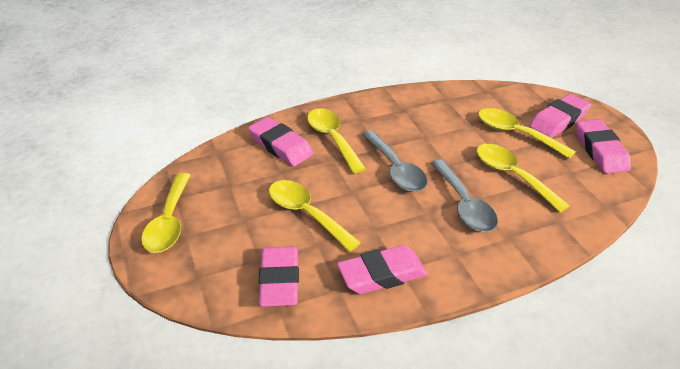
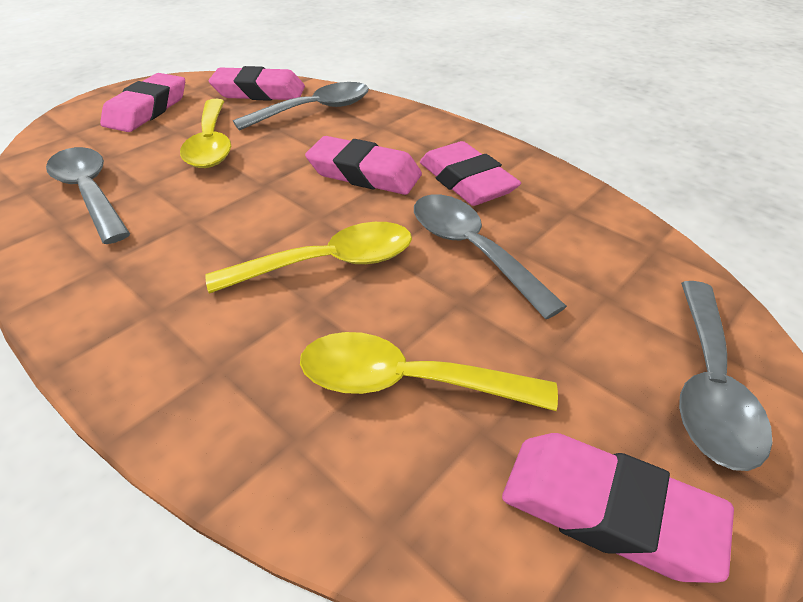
grey spoon: 2 -> 4
yellow spoon: 5 -> 3

